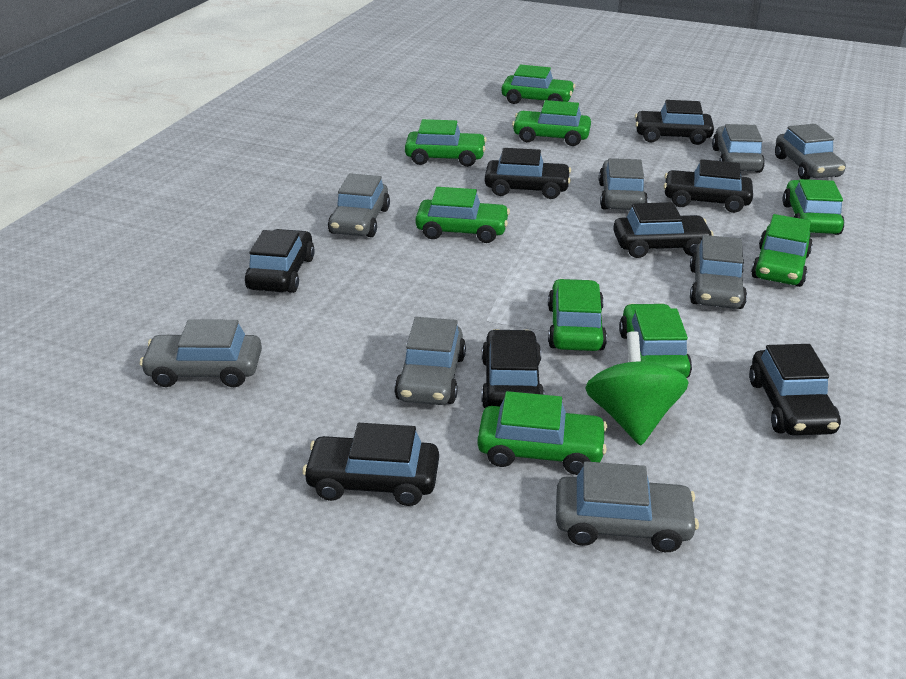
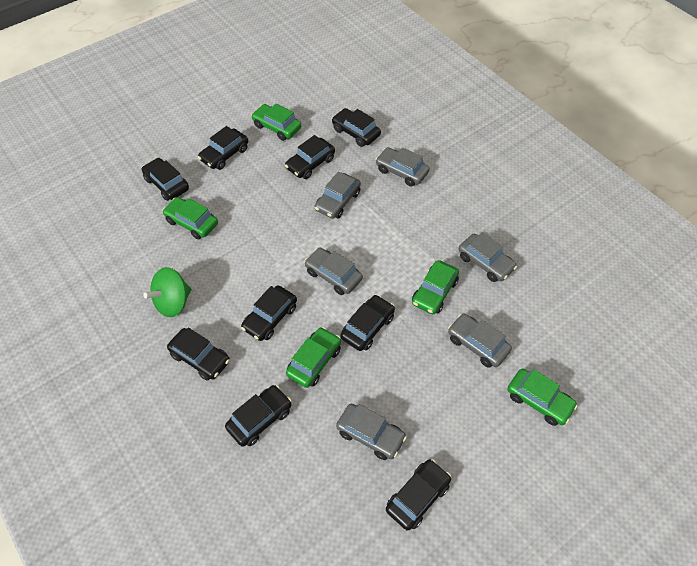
black car: 8 -> 9
green car: 9 -> 5
grey car: 8 -> 6

